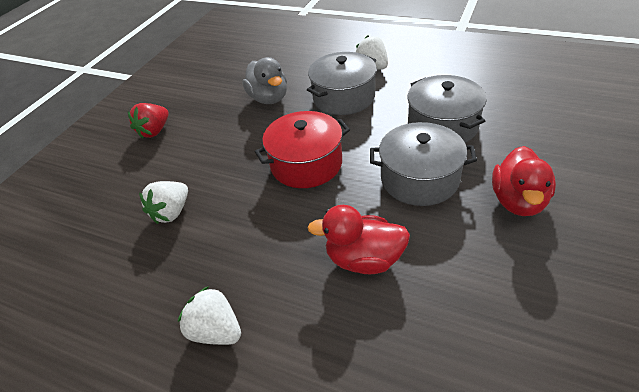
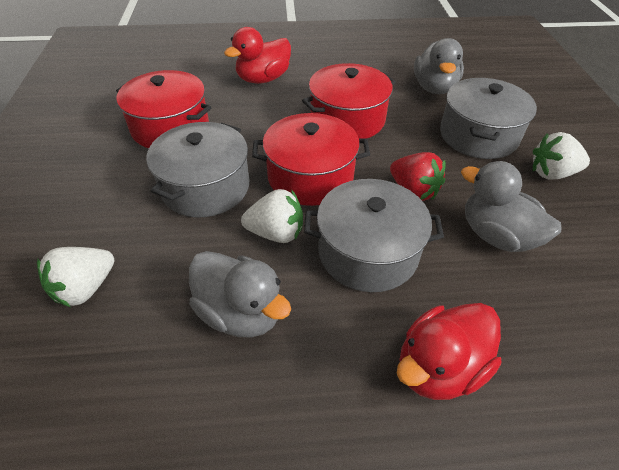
grey duck: 1 -> 3
red pot: 1 -> 3

